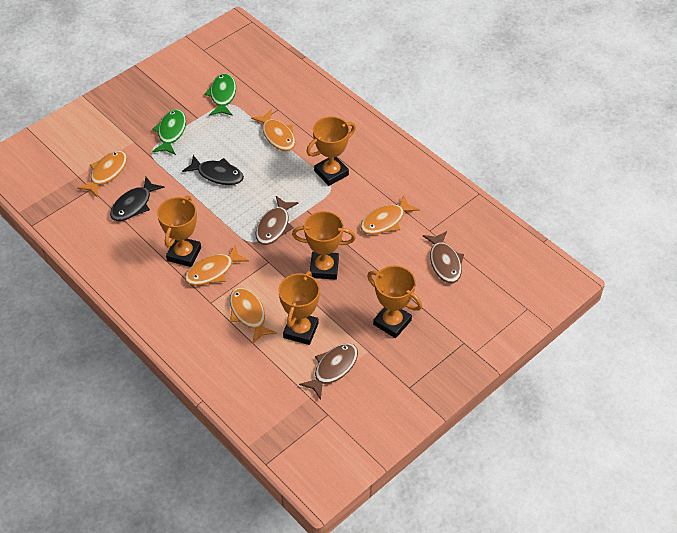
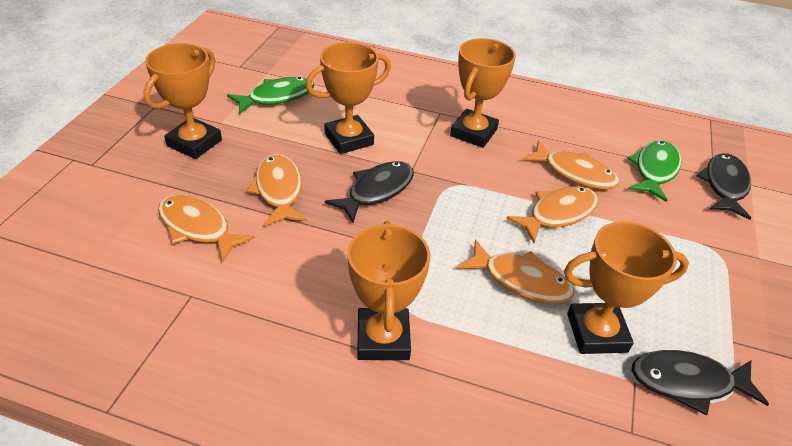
black fish: 2 -> 3
brown fish: 3 -> 0

